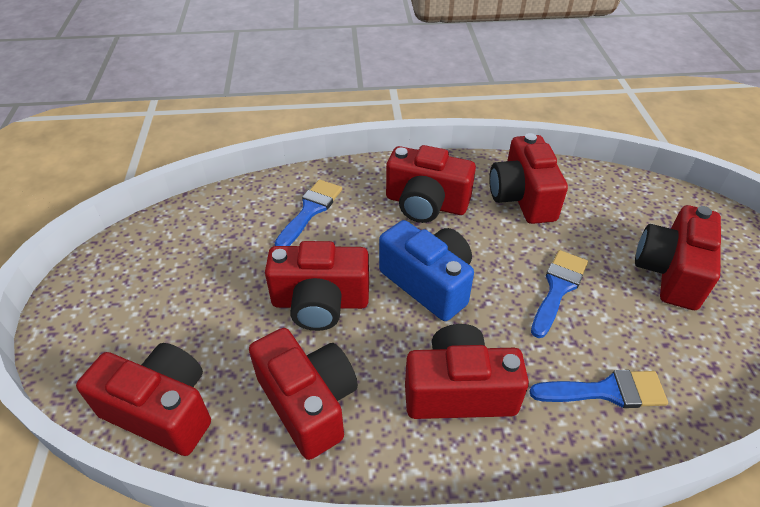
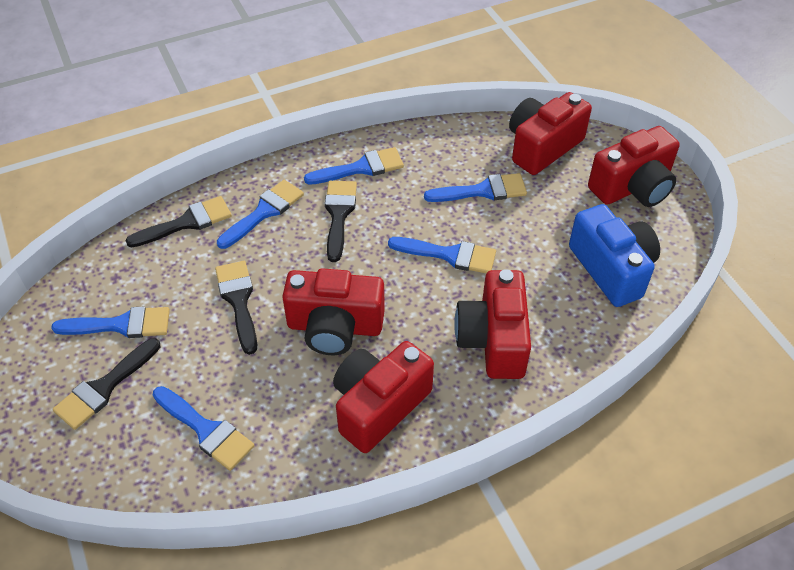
black brush: 0 -> 4
blue brush: 3 -> 6
red camera: 7 -> 5

